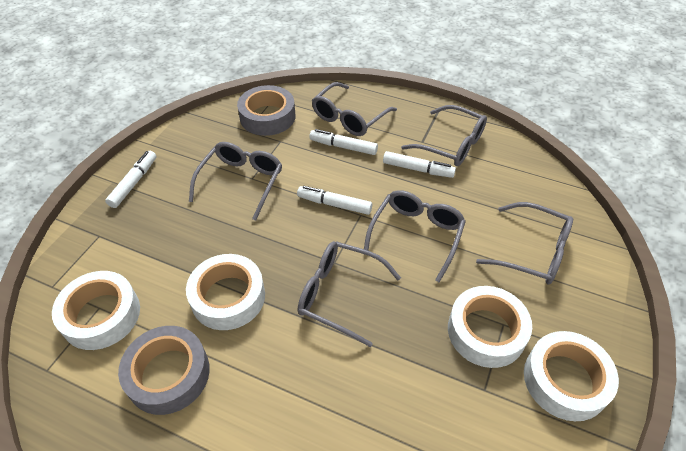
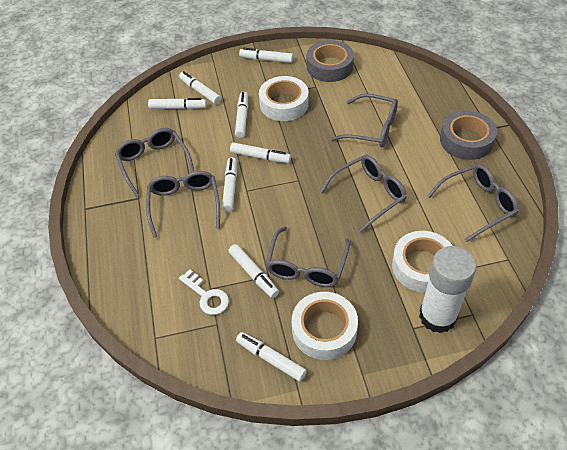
white glue stick: 0 -> 1
white key: 0 -> 1
white marker: 4 -> 8
white tape: 4 -> 3

